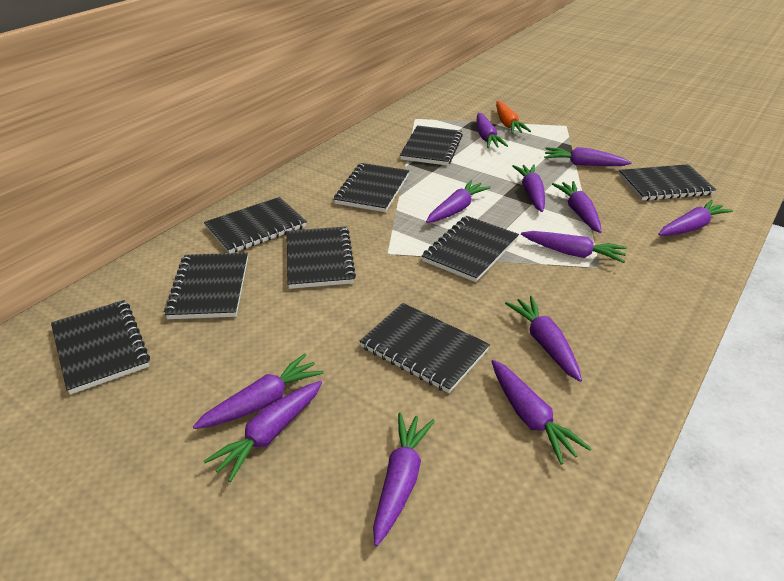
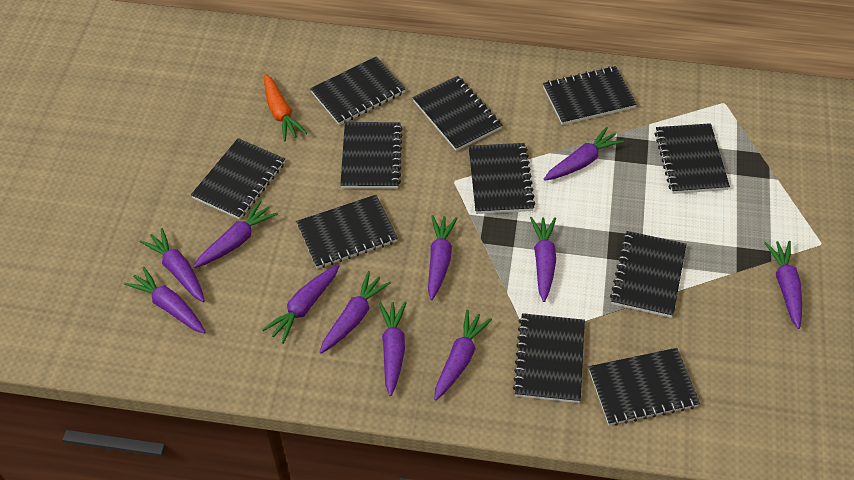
black notebook: 9 -> 11
purple carrot: 12 -> 11

